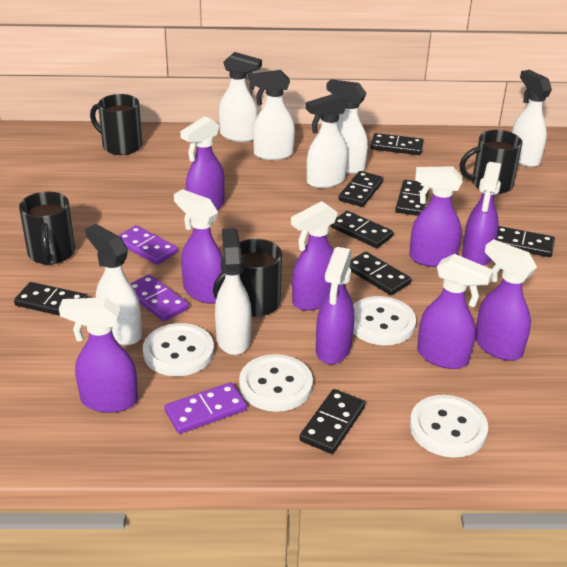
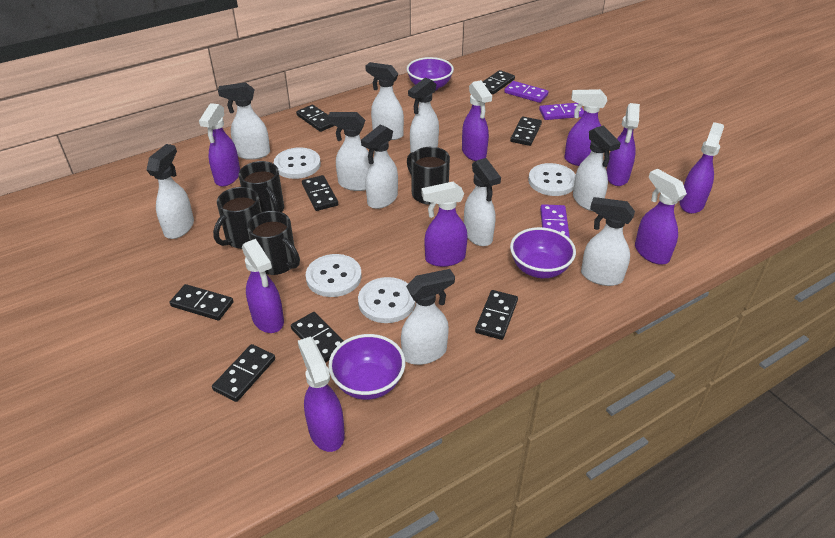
purple bowl: 0 -> 3
white spray bottle: 7 -> 10

